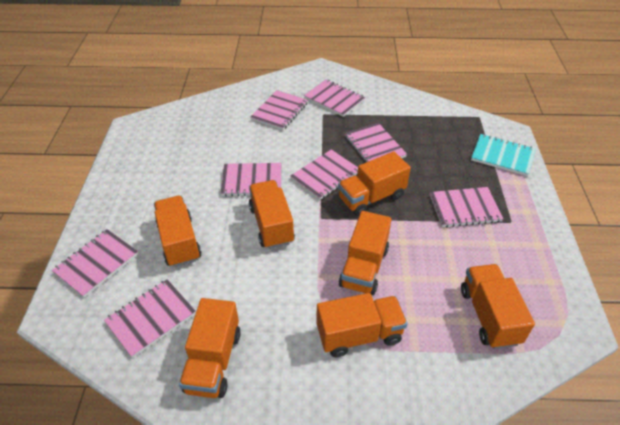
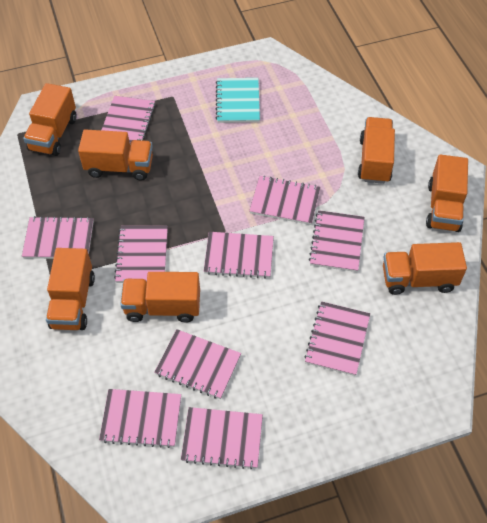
pink notebook: 8 -> 10

